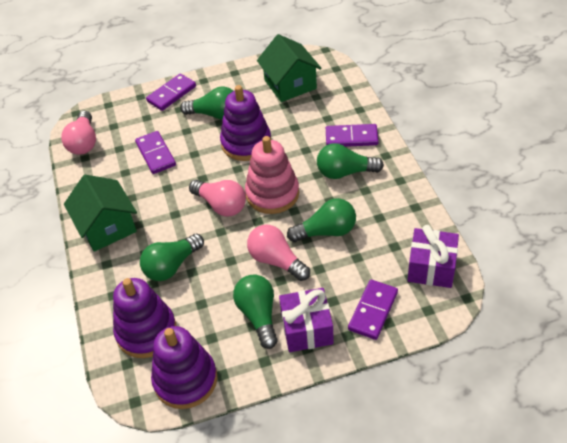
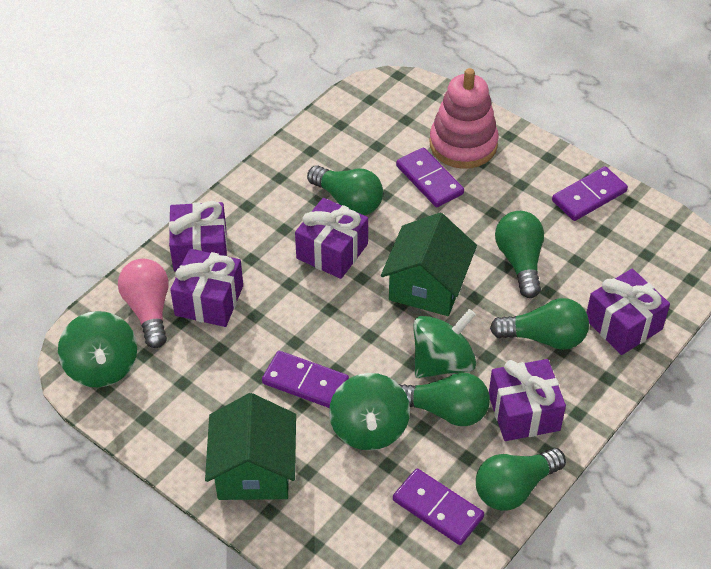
green spinning top: 0 -> 3
pink light bulb: 3 -> 1
purple gift: 2 -> 5
purple stacking toy: 3 -> 0

